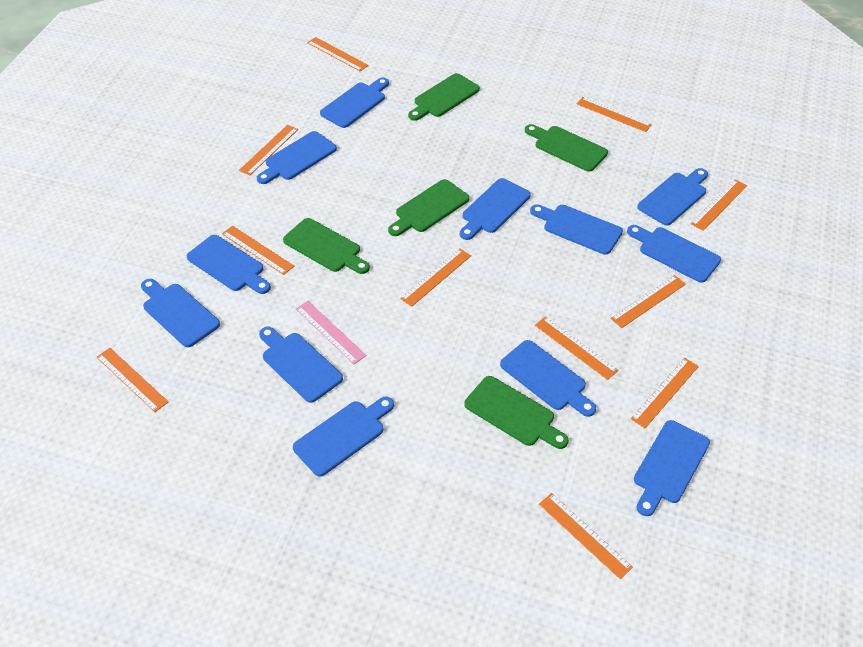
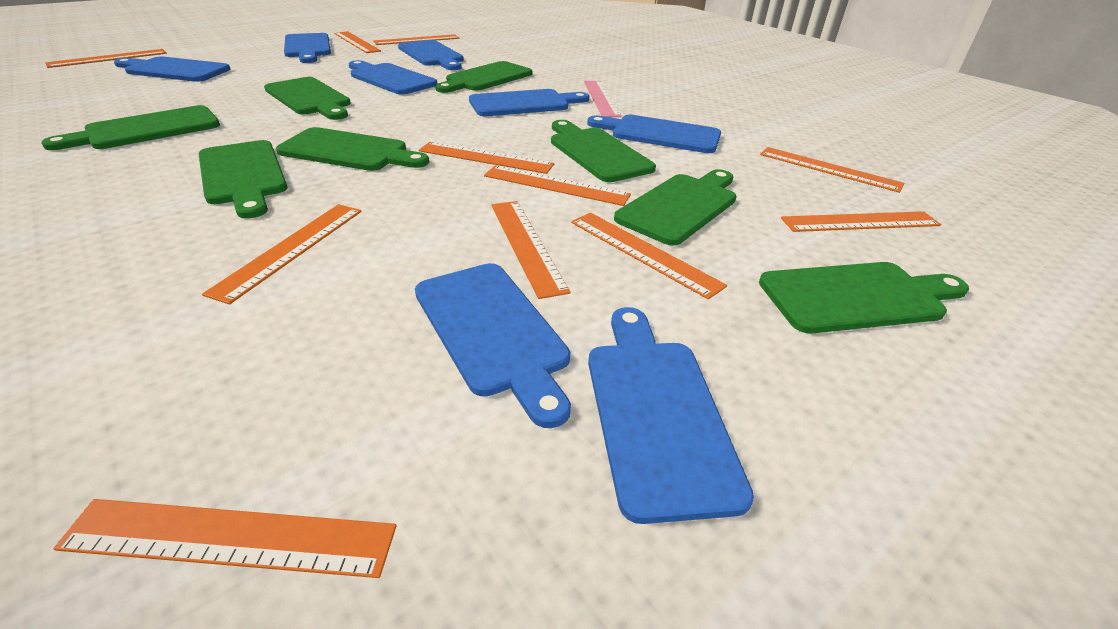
blue cutting board: 12 -> 8
green cutting board: 5 -> 8

